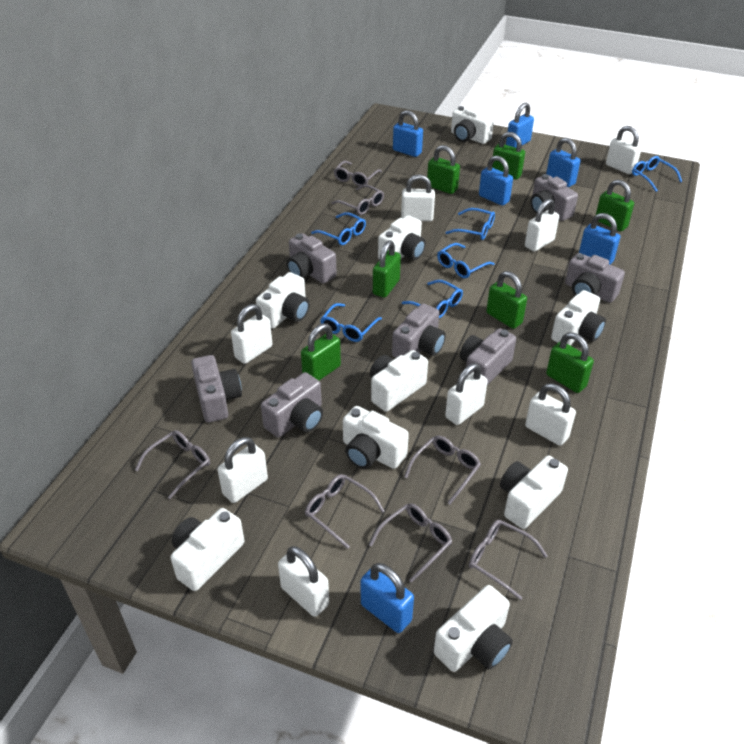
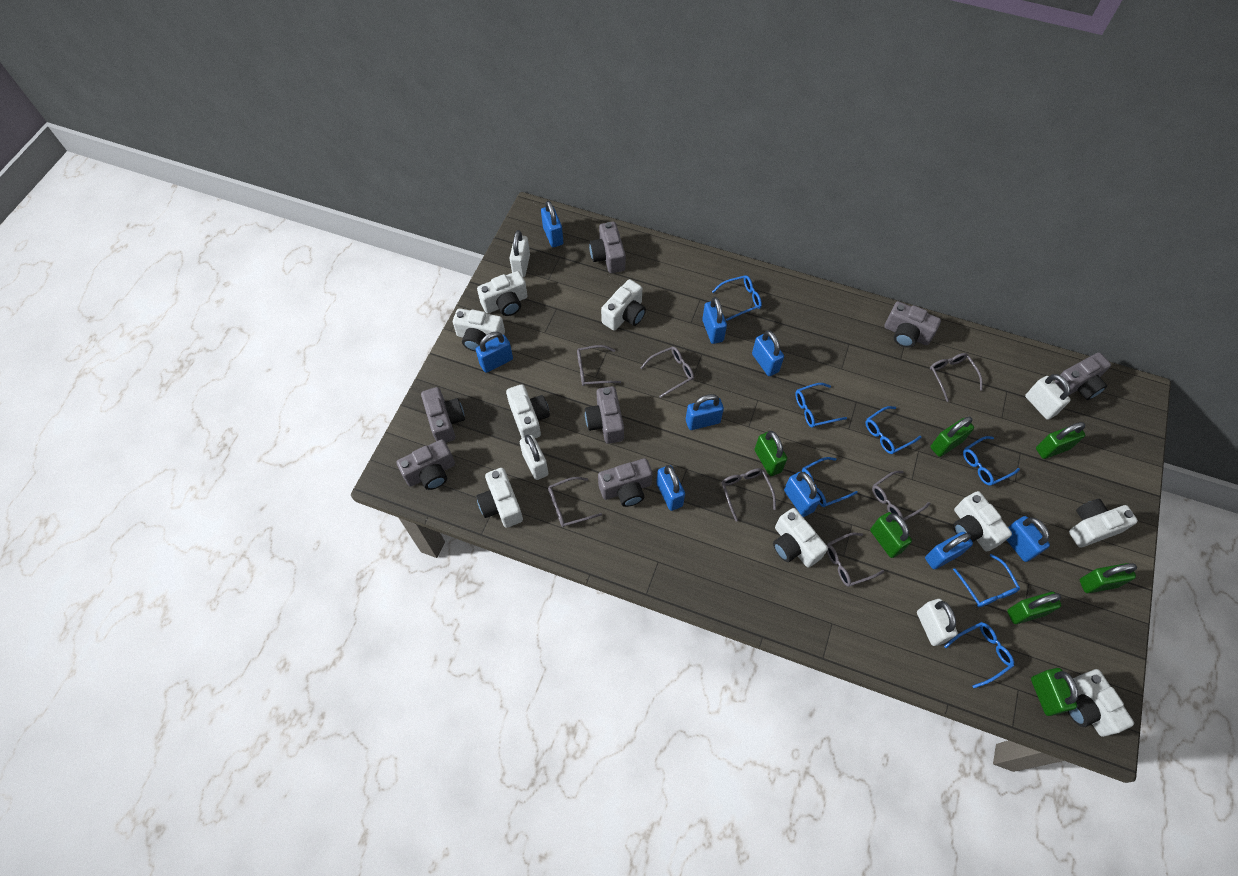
blue glasses: 6 -> 7
blue padlock: 6 -> 9
white padlock: 8 -> 4

